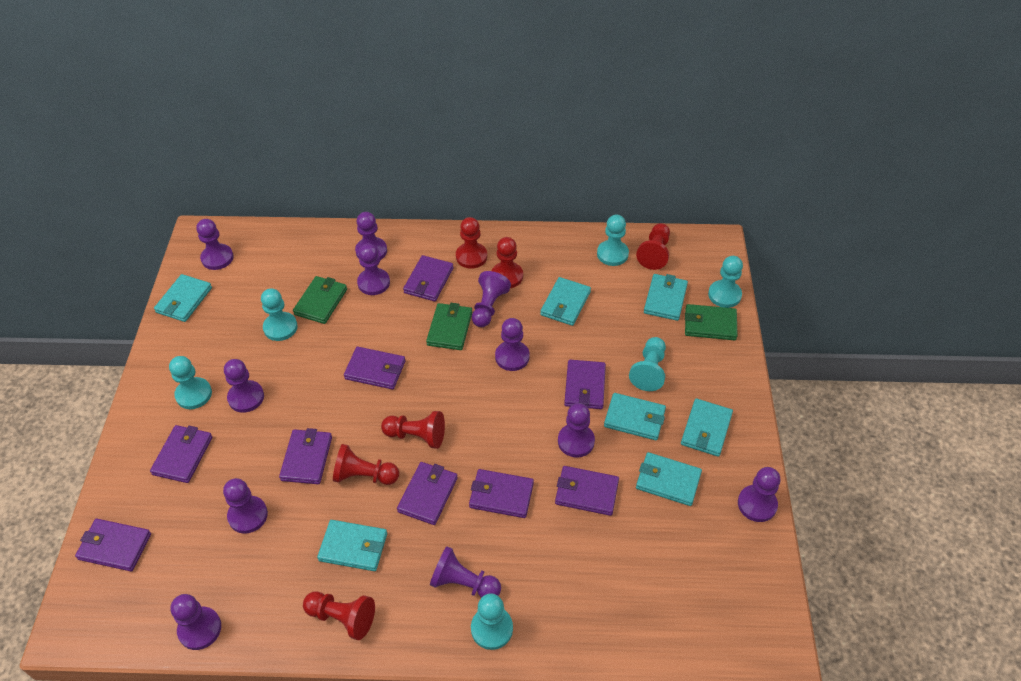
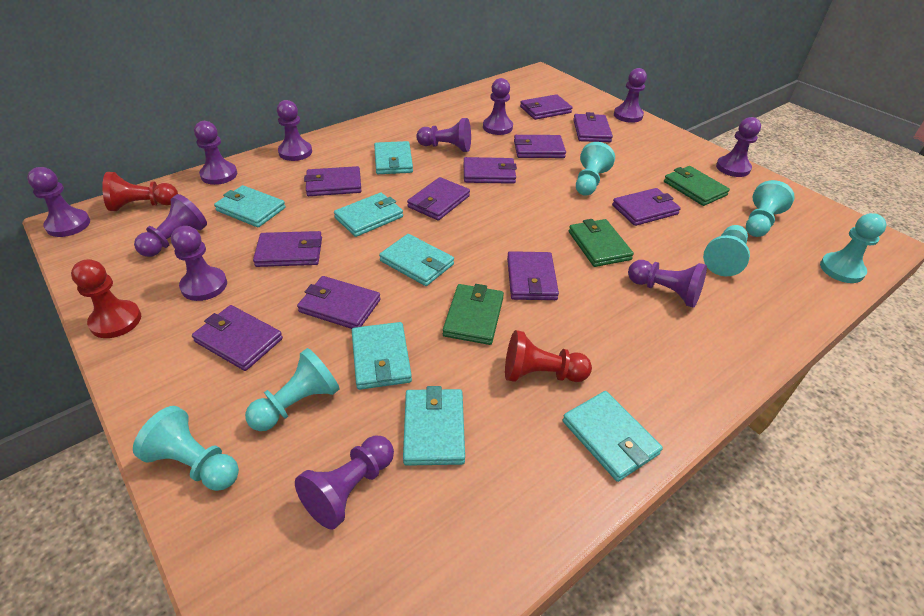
purple wallet: 9 -> 11
red pawn: 6 -> 3

